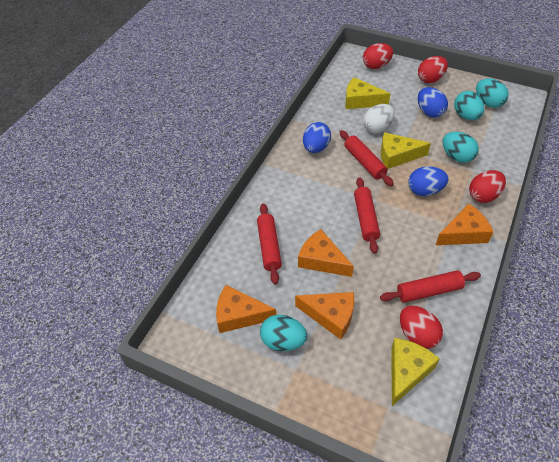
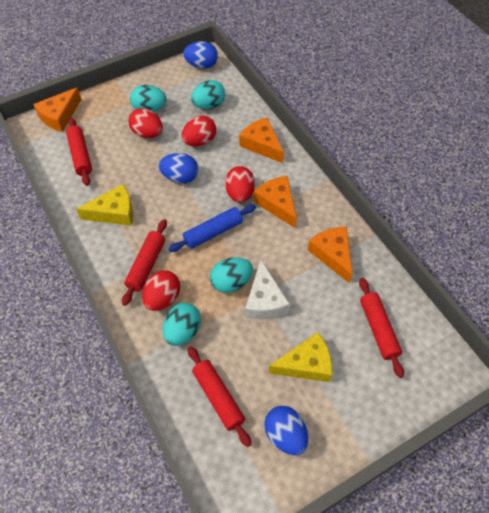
blue rolling pin: 0 -> 1
white cheese: 0 -> 1
white egg: 1 -> 0
yellow cheese: 3 -> 2

